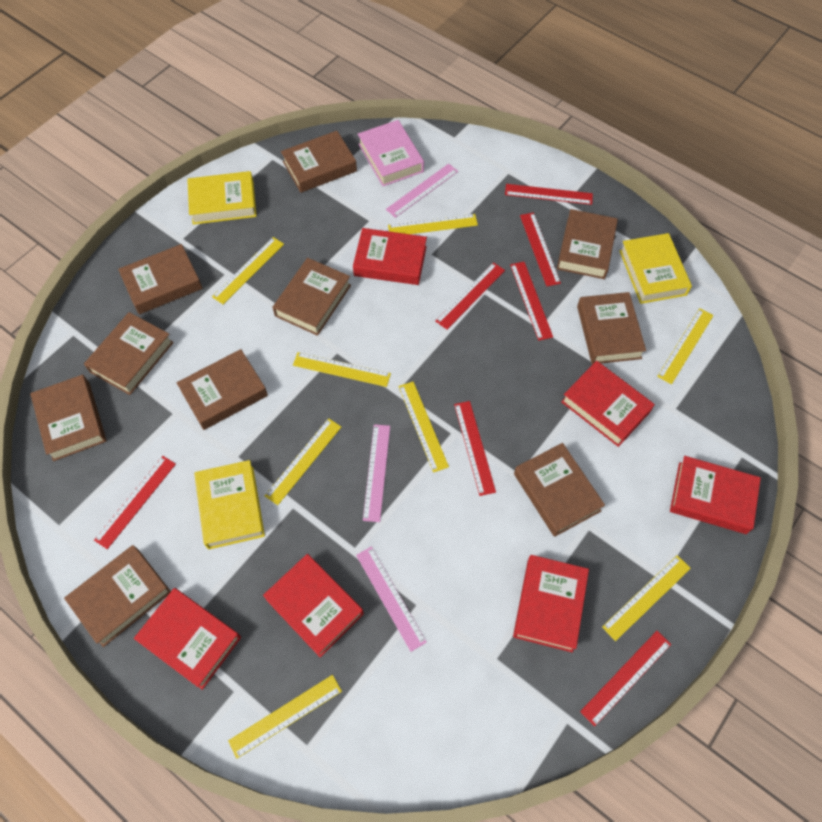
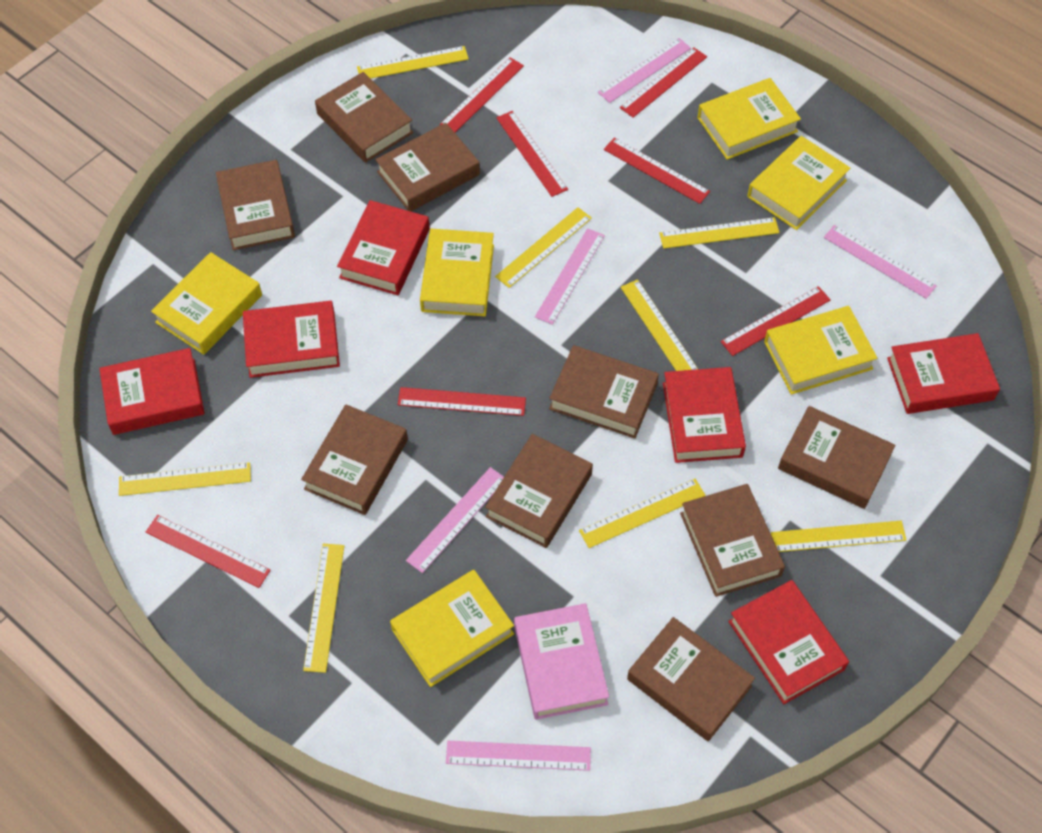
brown book: 10 -> 9
pink ruler: 3 -> 5
yellow book: 3 -> 6

